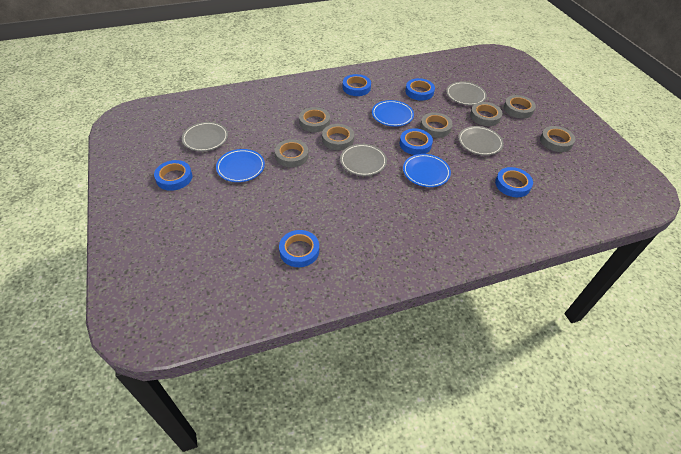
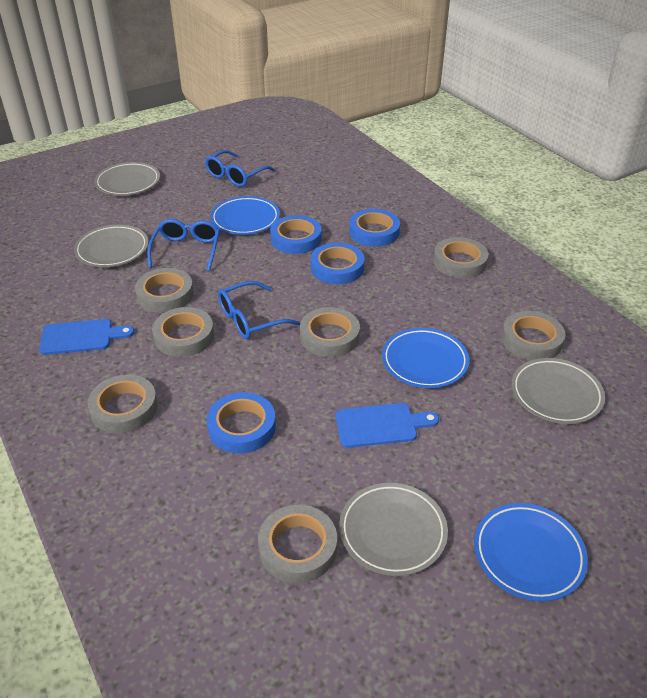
blue cutting board: 0 -> 2
blue glasses: 0 -> 3
blue tape: 6 -> 4

